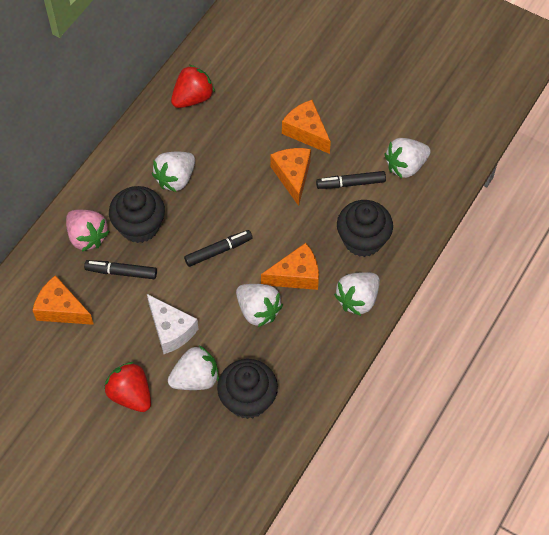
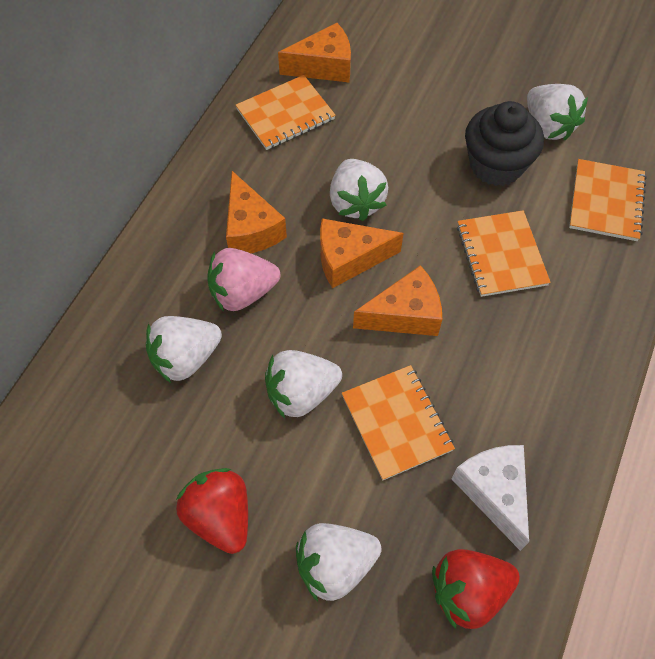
black cupcake: 3 -> 1
black marker: 3 -> 0
orange notebook: 0 -> 4

